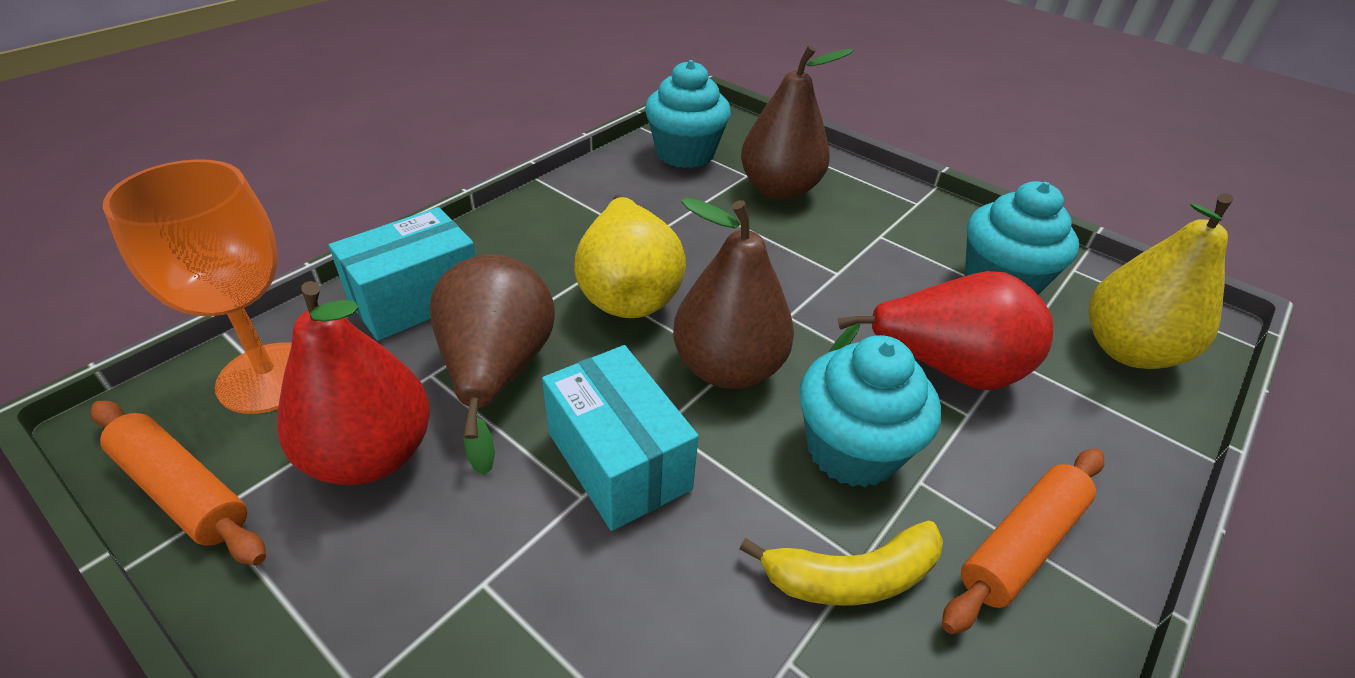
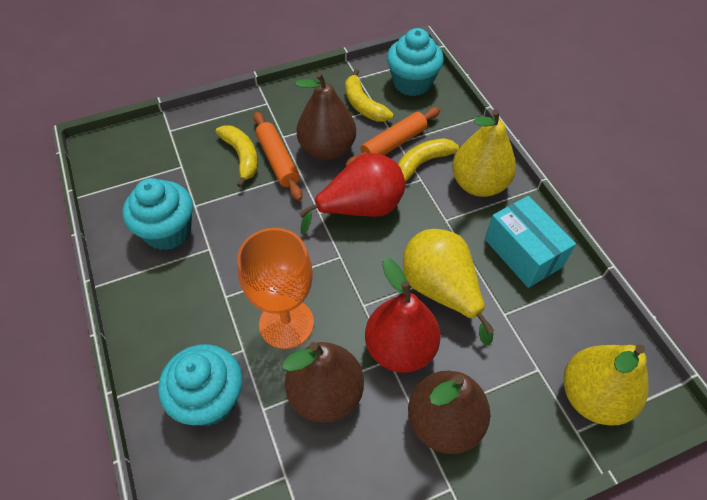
turquoise box: 2 -> 1
yellow banana: 1 -> 3
yellow pear: 2 -> 3

